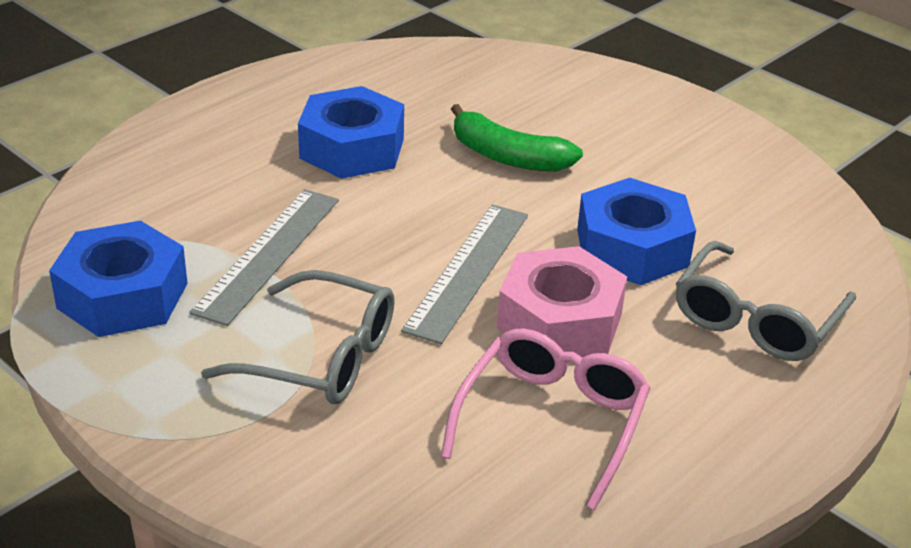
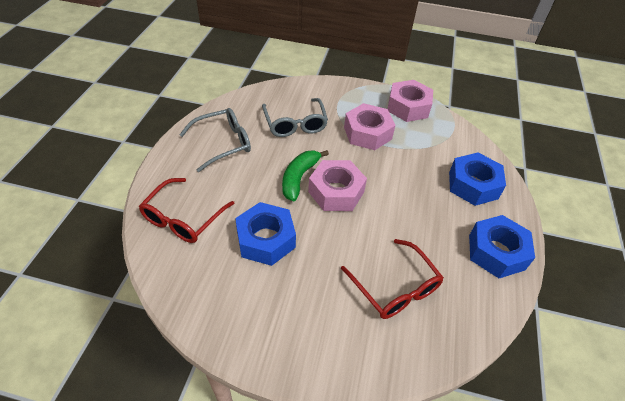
grey ruler: 2 -> 0
pink glasses: 1 -> 0
pink nut: 1 -> 3
red glasses: 0 -> 2

